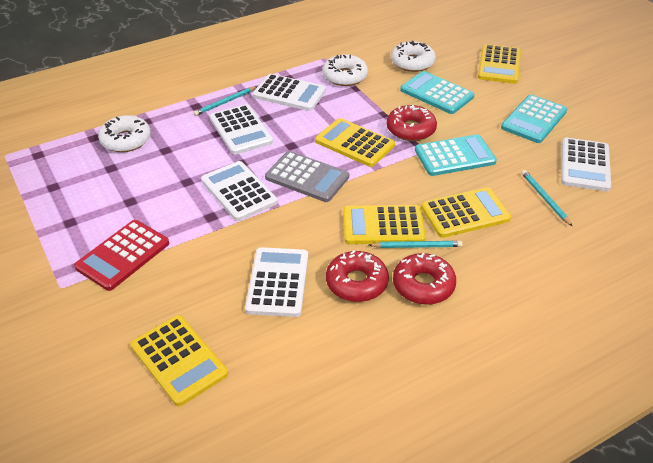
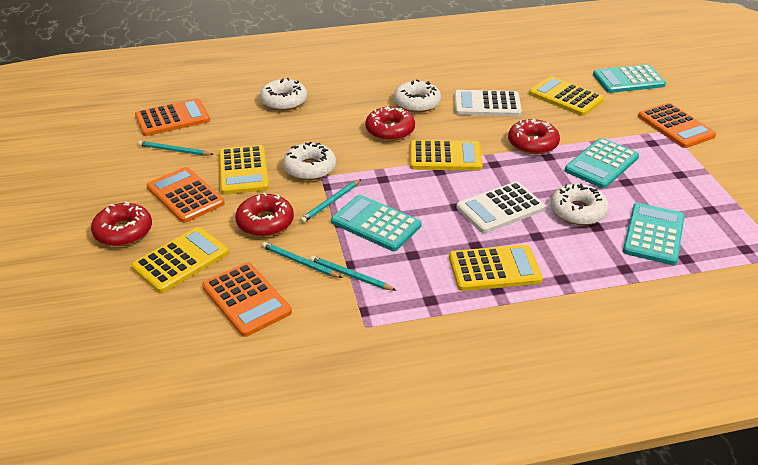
grey calculator: 1 -> 0
orange calculator: 0 -> 4
red calculator: 1 -> 0
red donut: 3 -> 4
turquoise calculator: 3 -> 4
turquoise pencil: 3 -> 4
white calculator: 5 -> 2
white donut: 3 -> 4

